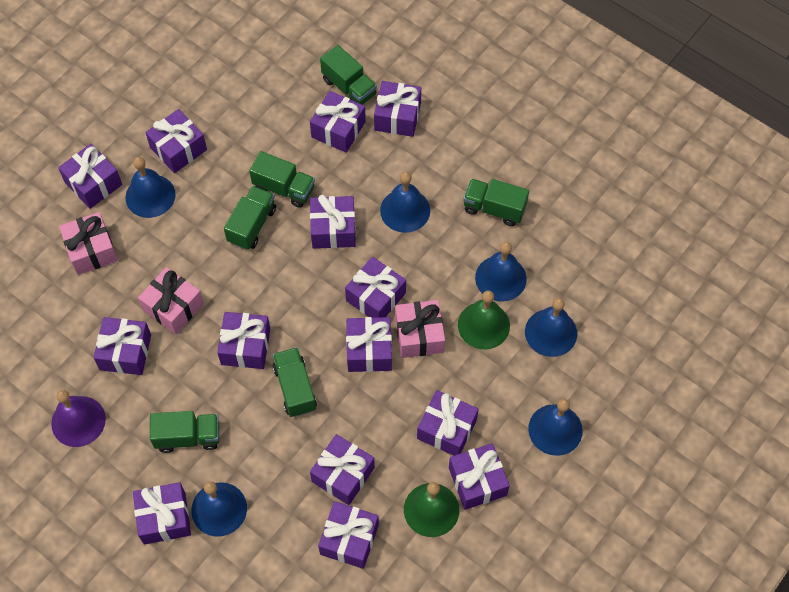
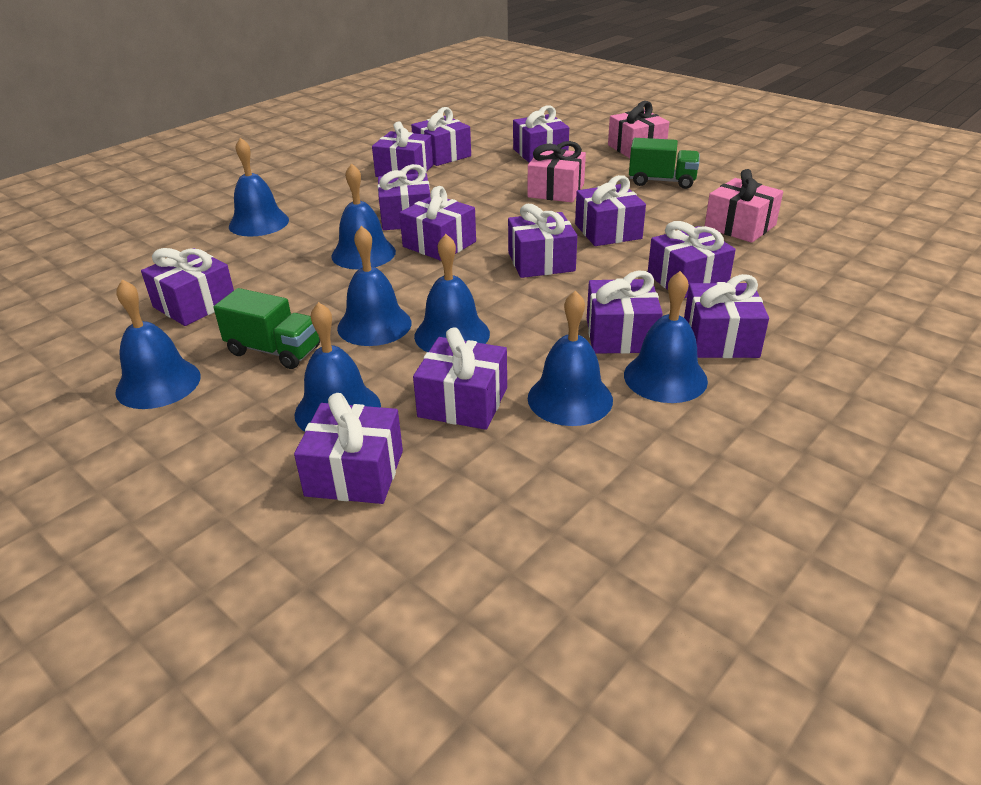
blue bell: 6 -> 8
green bell: 2 -> 0
green truck: 6 -> 2
purple bell: 1 -> 0
purple gift: 14 -> 13

